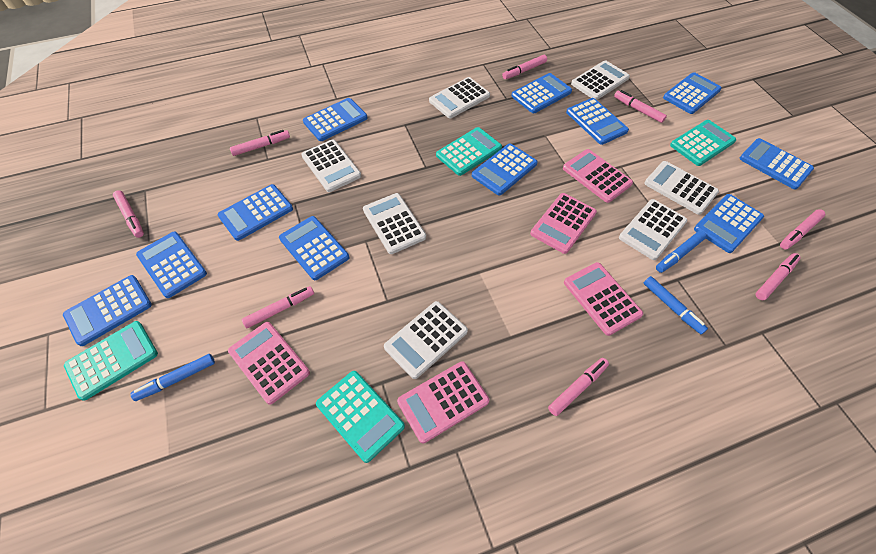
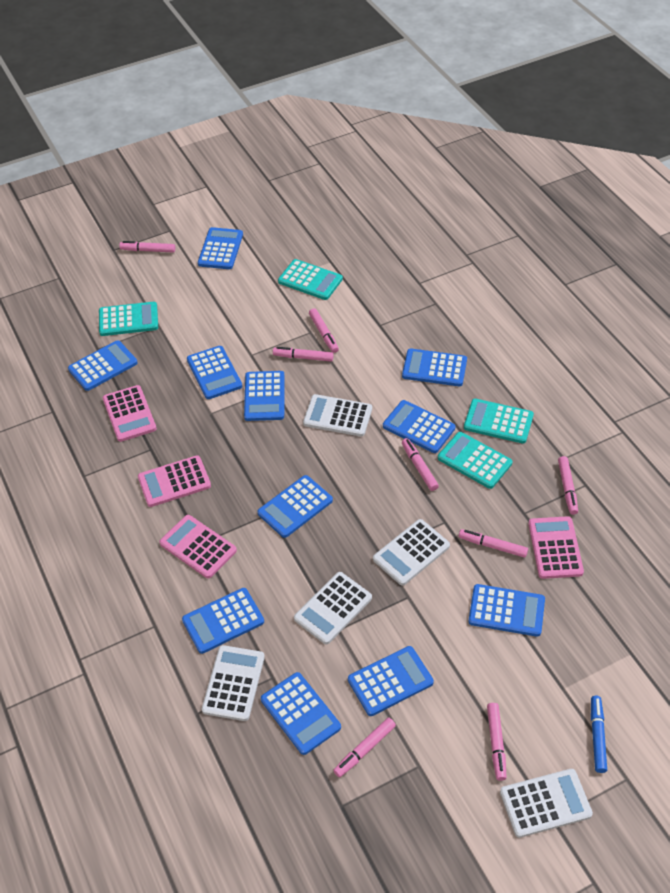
blue marker: 3 -> 1
pink calculator: 5 -> 4
white calculator: 7 -> 5

